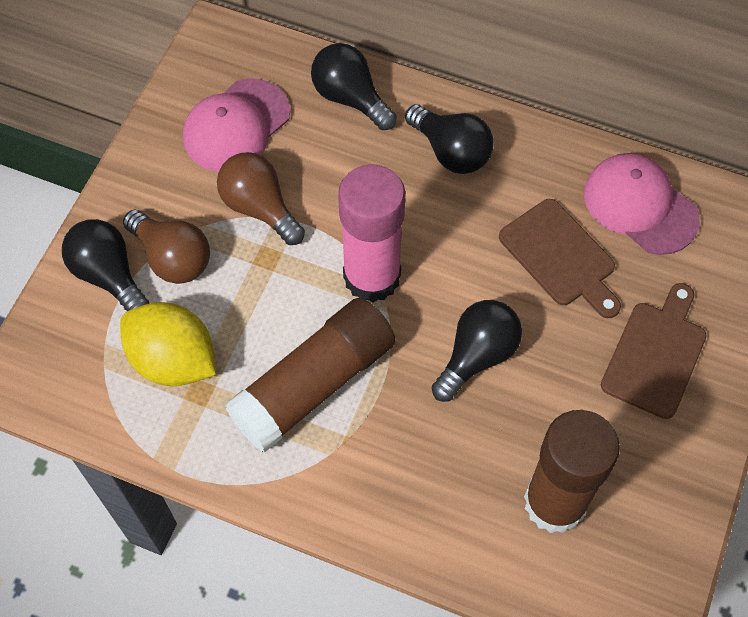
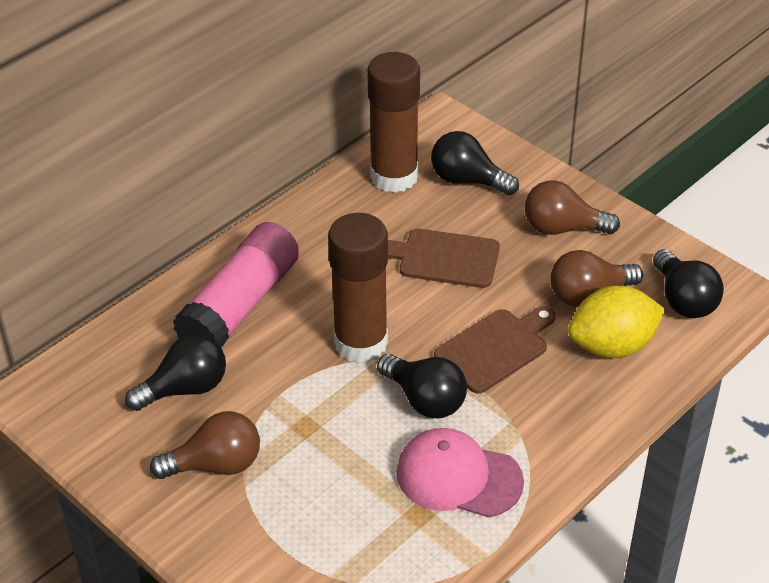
brown light bulb: 2 -> 3
pink cap: 2 -> 1

